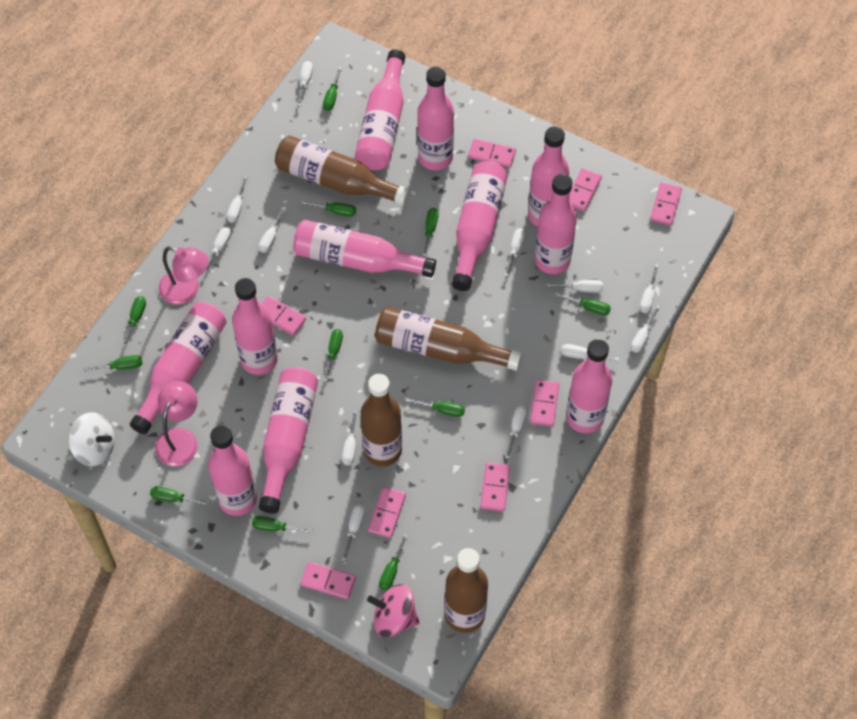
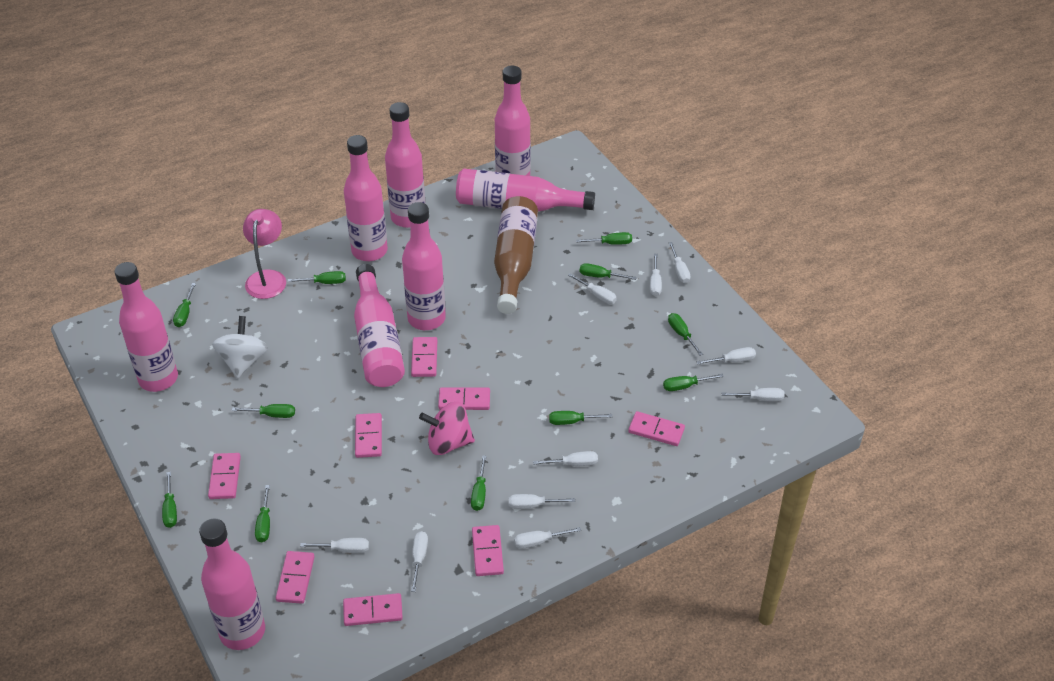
brown bottle: 4 -> 1
pink bottle: 11 -> 8
pink lamp: 2 -> 1
white screwdriver: 12 -> 10

